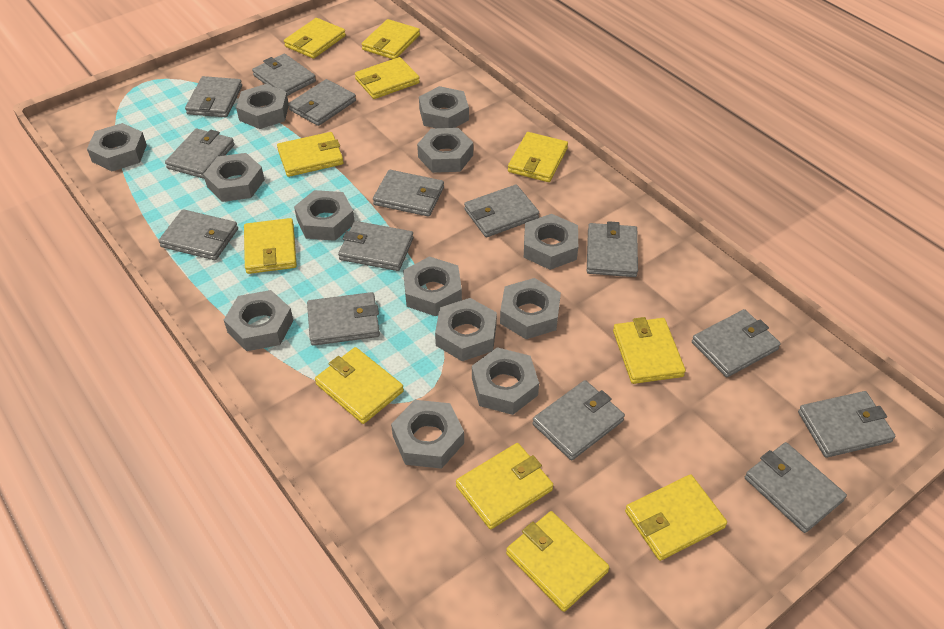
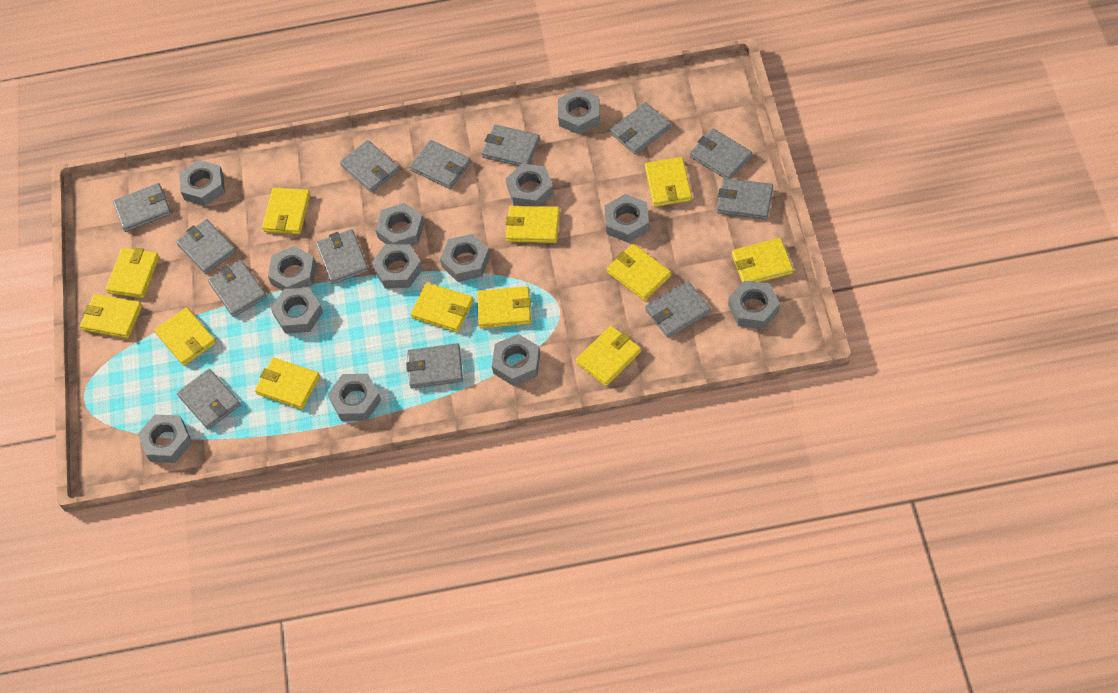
grey wallet: 14 -> 13
yellow wallet: 11 -> 12

